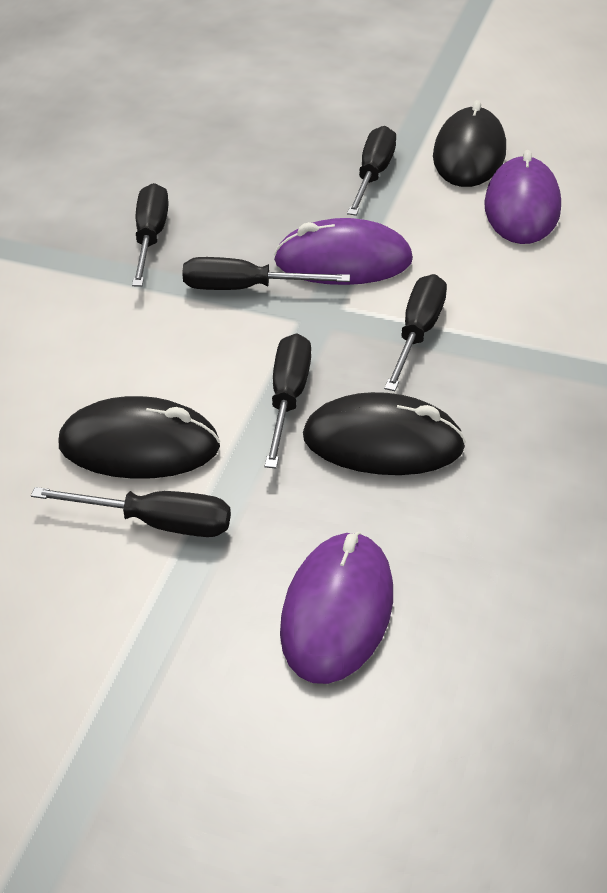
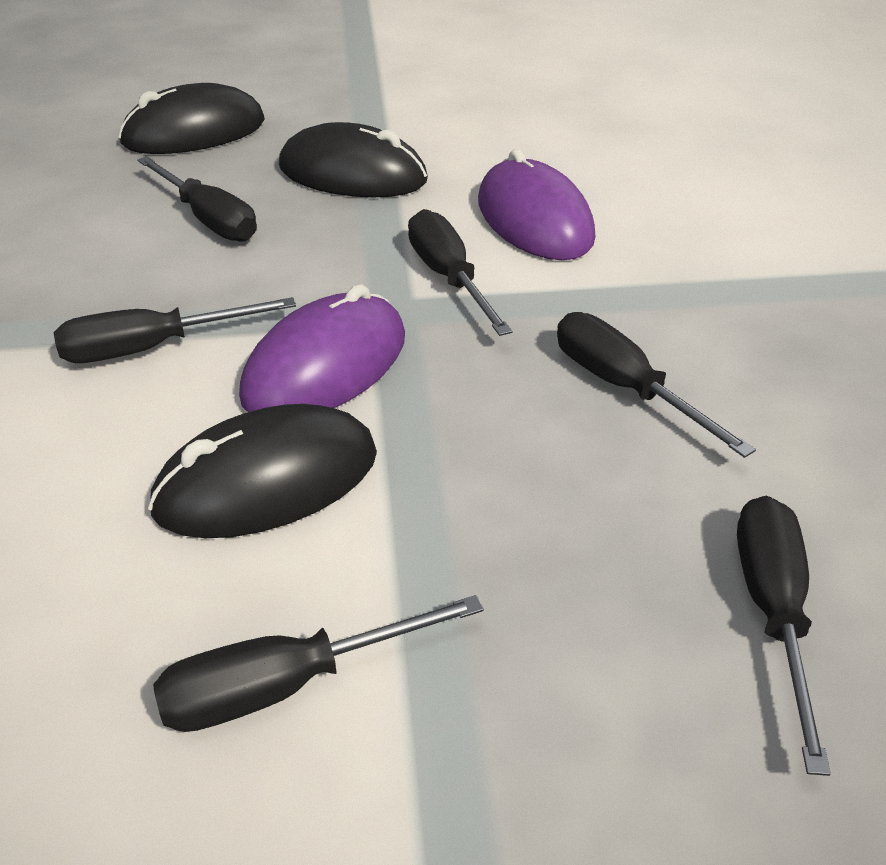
purple mouse: 3 -> 2

